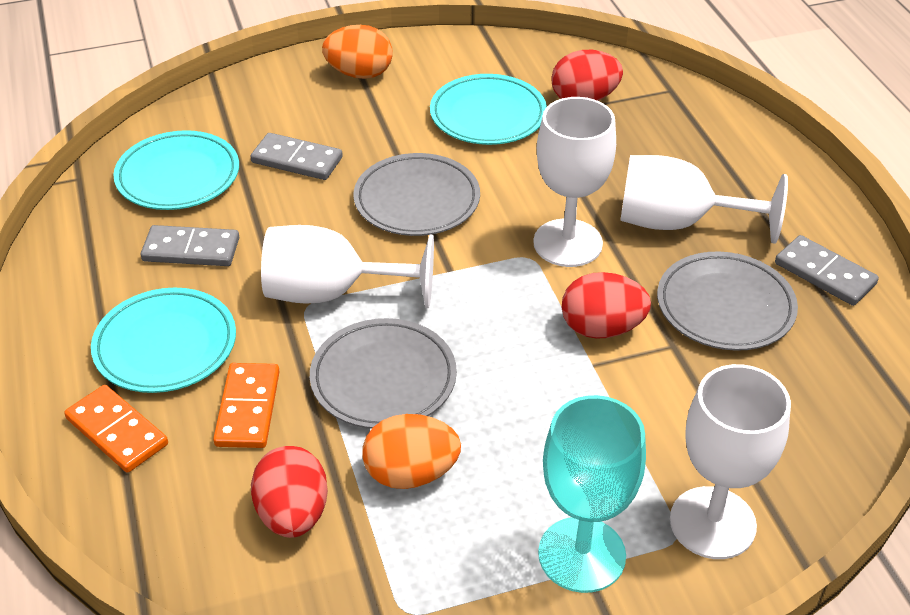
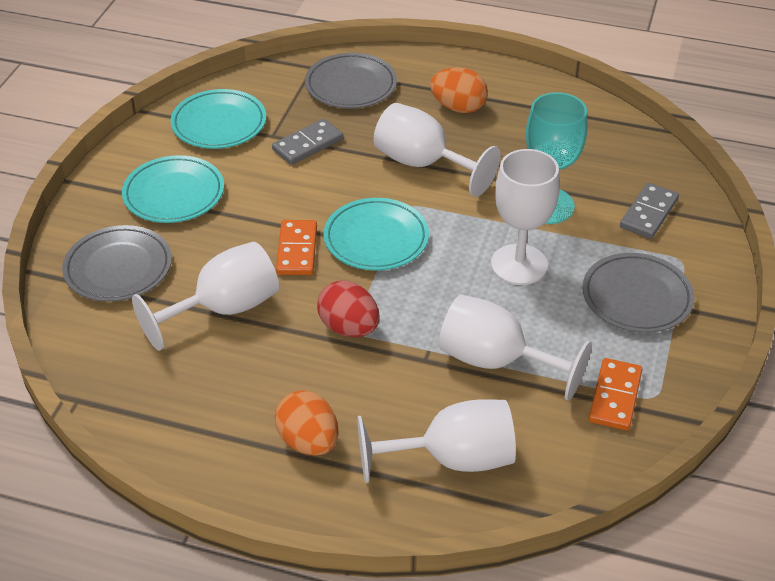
grey domino: 3 -> 2
red egg: 3 -> 1
white goblet: 4 -> 5

